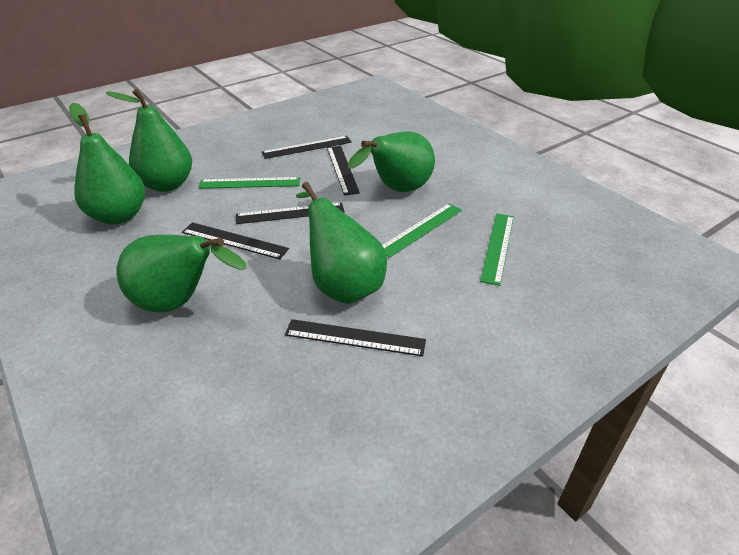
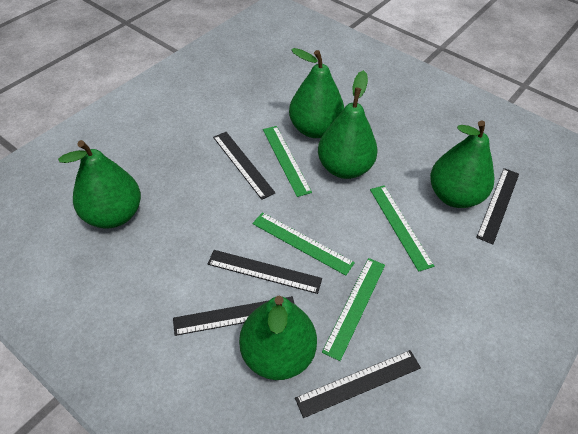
green ruler: 3 -> 4

